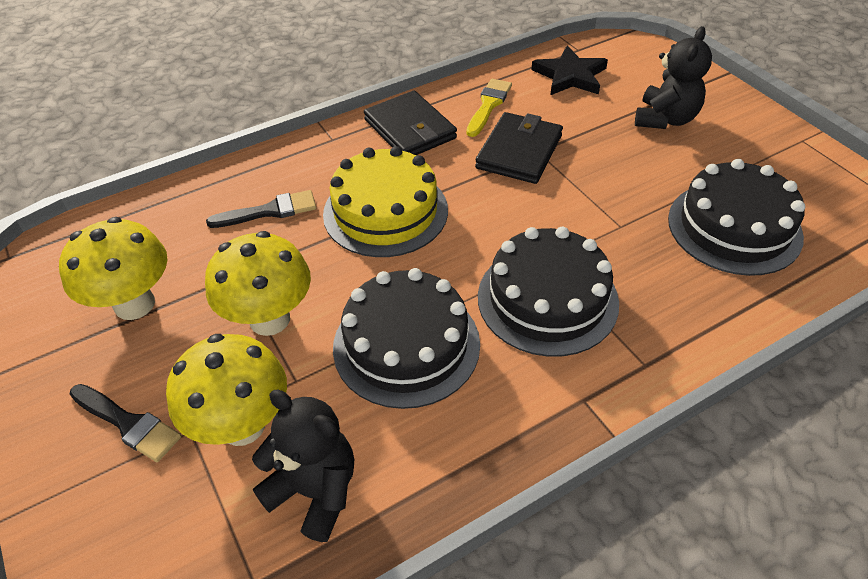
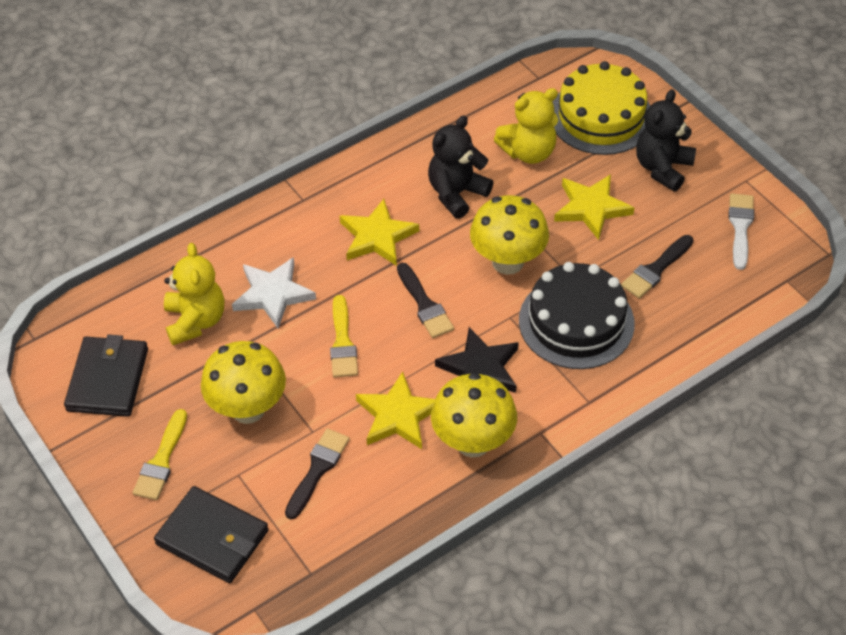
black brush: 2 -> 3
black cake: 3 -> 1
white brush: 0 -> 1
white star: 0 -> 1
yellow brush: 1 -> 2
yellow star: 0 -> 3
yellow teddy bear: 0 -> 2

